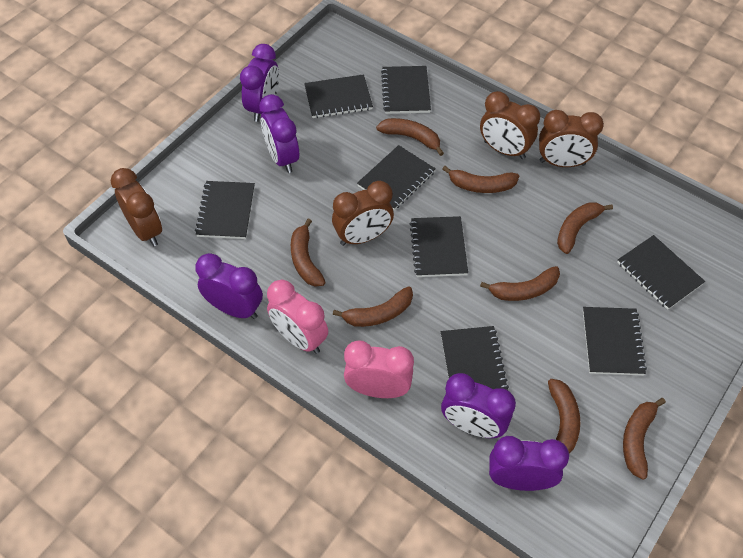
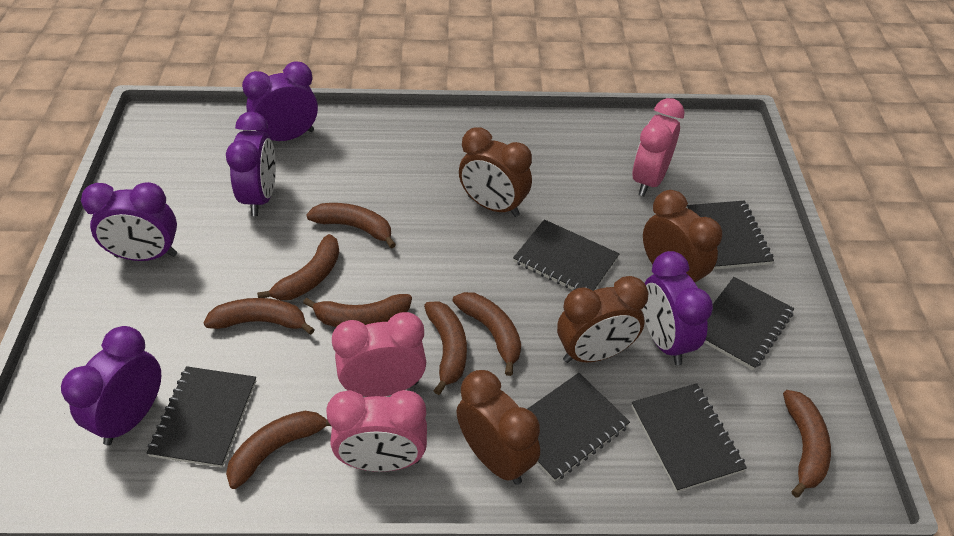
black notebook: 8 -> 6
pink clock: 2 -> 3

